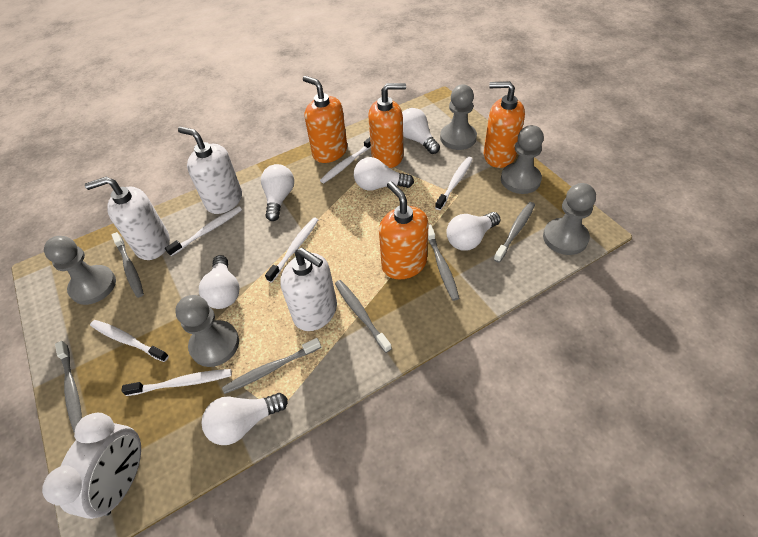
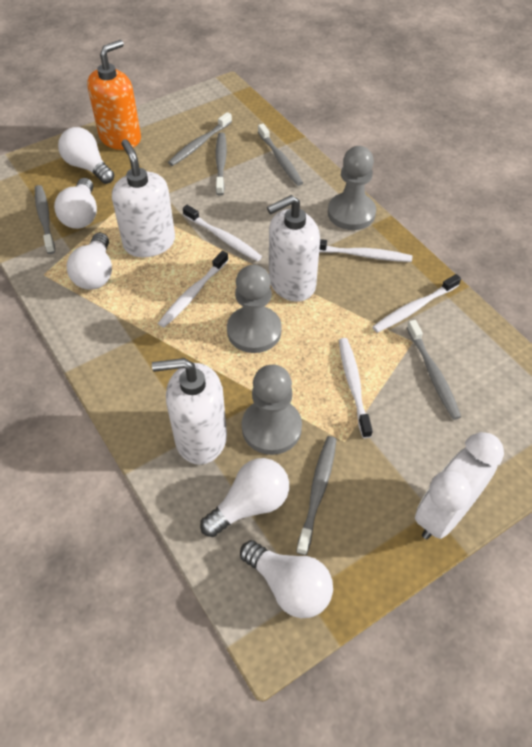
grey pawn: 5 -> 3
orange soap dispenser: 4 -> 1
white light bulb: 6 -> 5
white toothbrush: 6 -> 5

